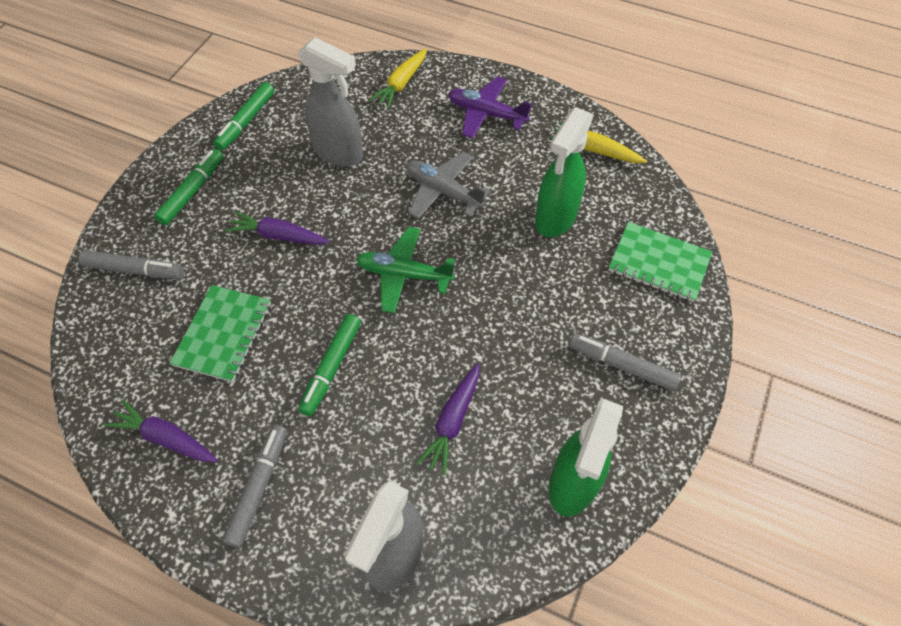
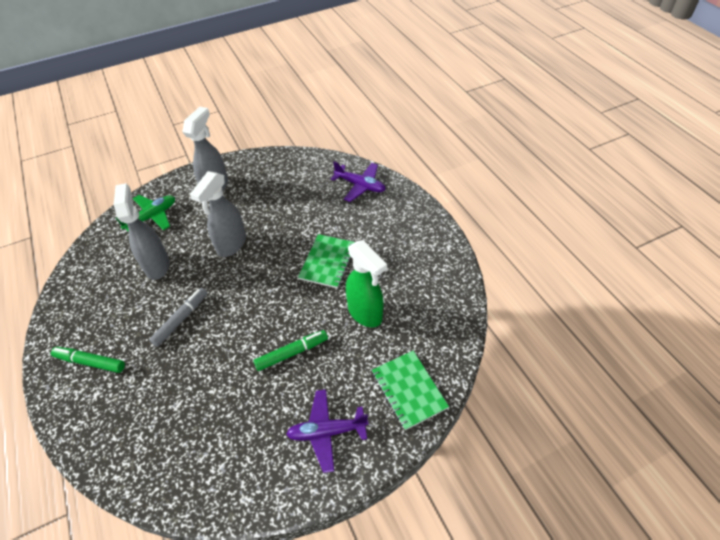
green marker: 3 -> 2
green spray bottle: 2 -> 1
grey marker: 3 -> 1
grey plane: 1 -> 0
grey spray bottle: 2 -> 3
purple carrot: 3 -> 0
purple plane: 1 -> 2
yellow carrot: 2 -> 0

